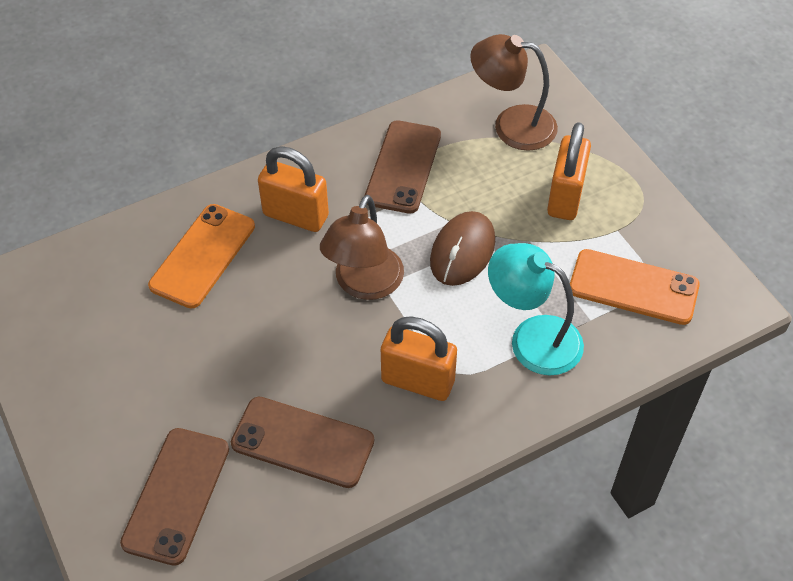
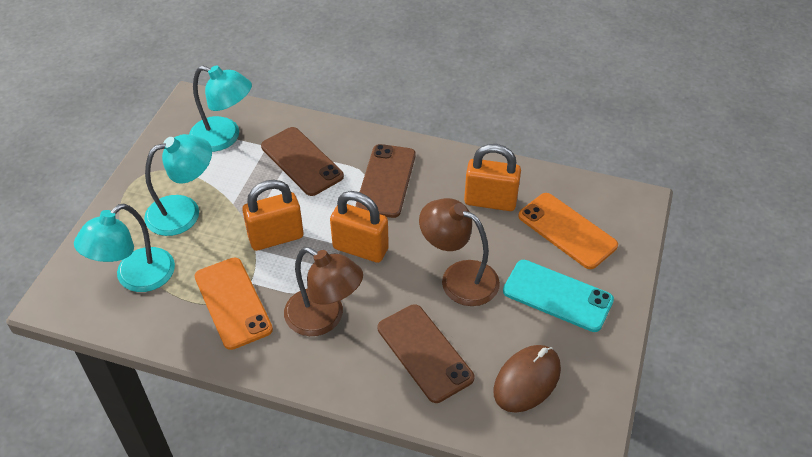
turquoise lamp: 1 -> 3
turquoise phone: 0 -> 1

